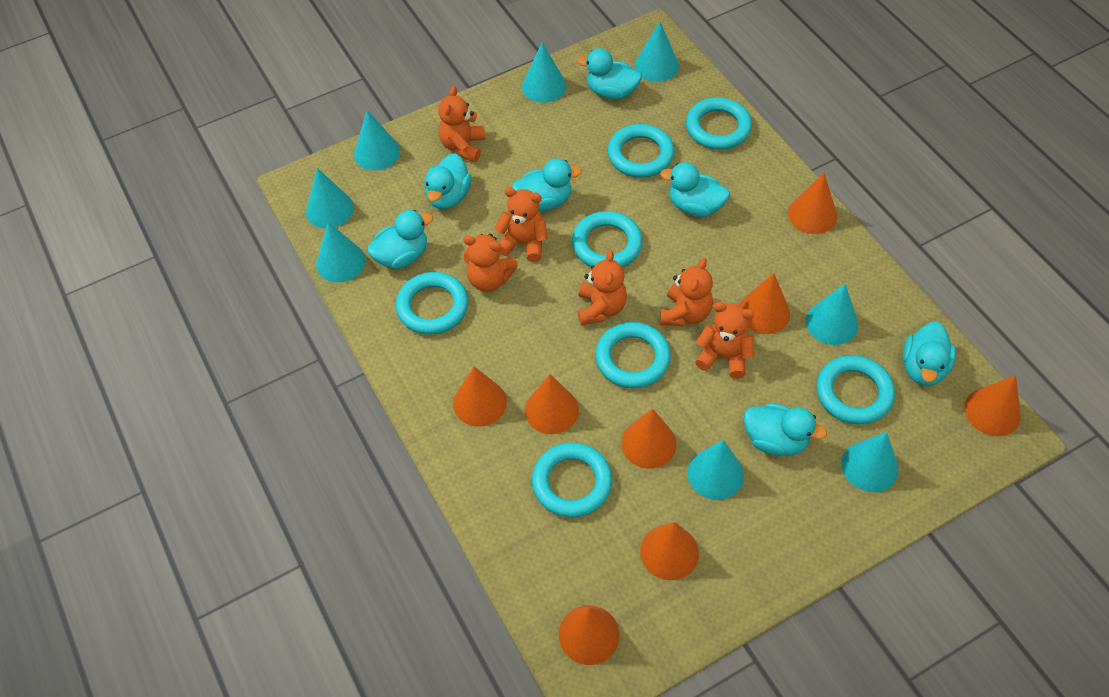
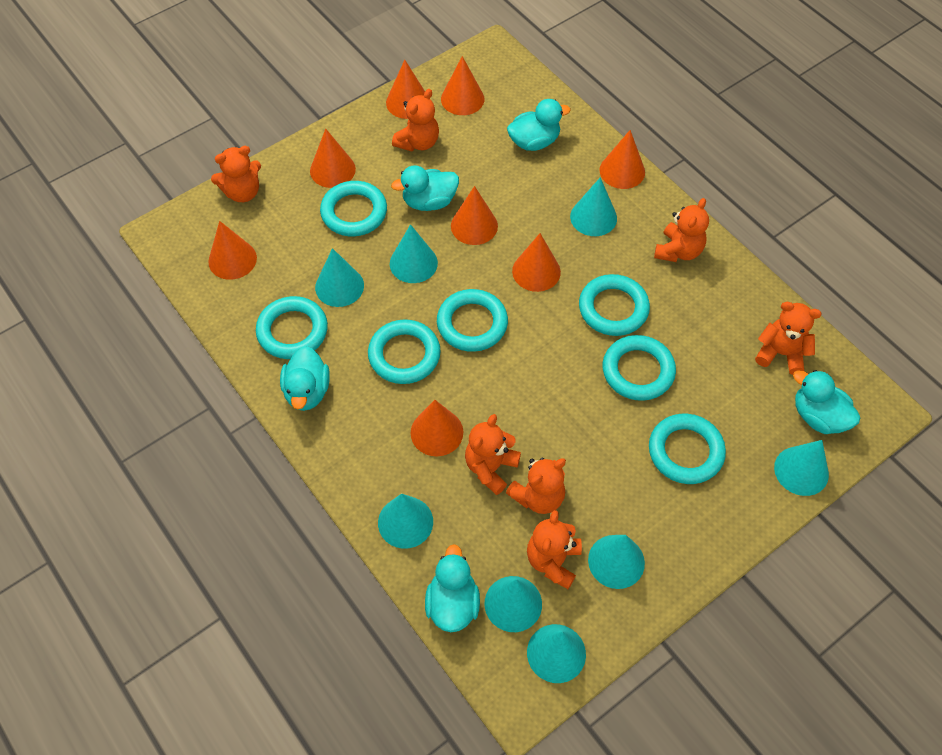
orange teddy bear: 6 -> 7
turquoise duck: 7 -> 5

